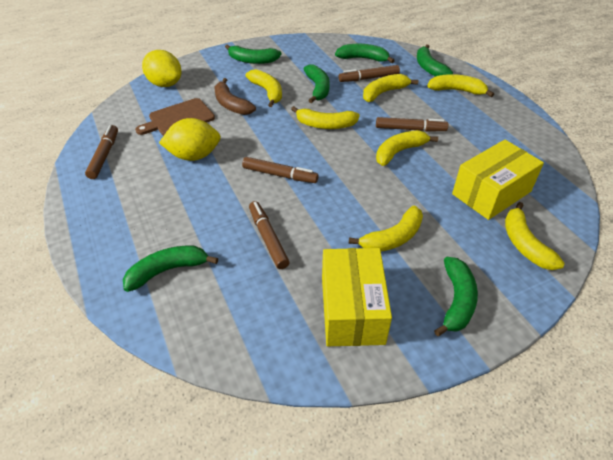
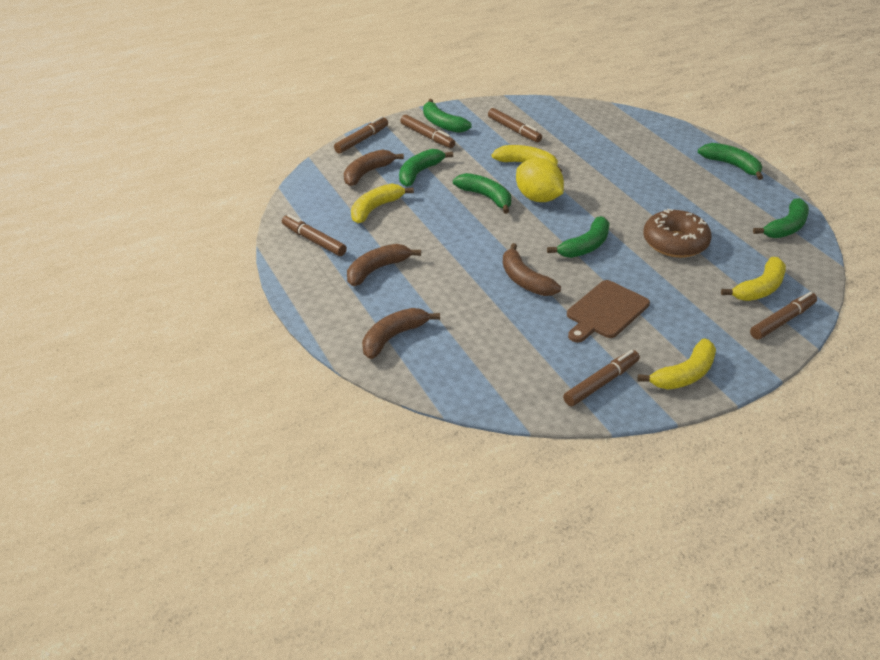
brown banana: 1 -> 4
brown donut: 0 -> 1
brown marker: 5 -> 6
yellow banana: 7 -> 4
yellow box: 2 -> 0
yellow lemon: 2 -> 1

